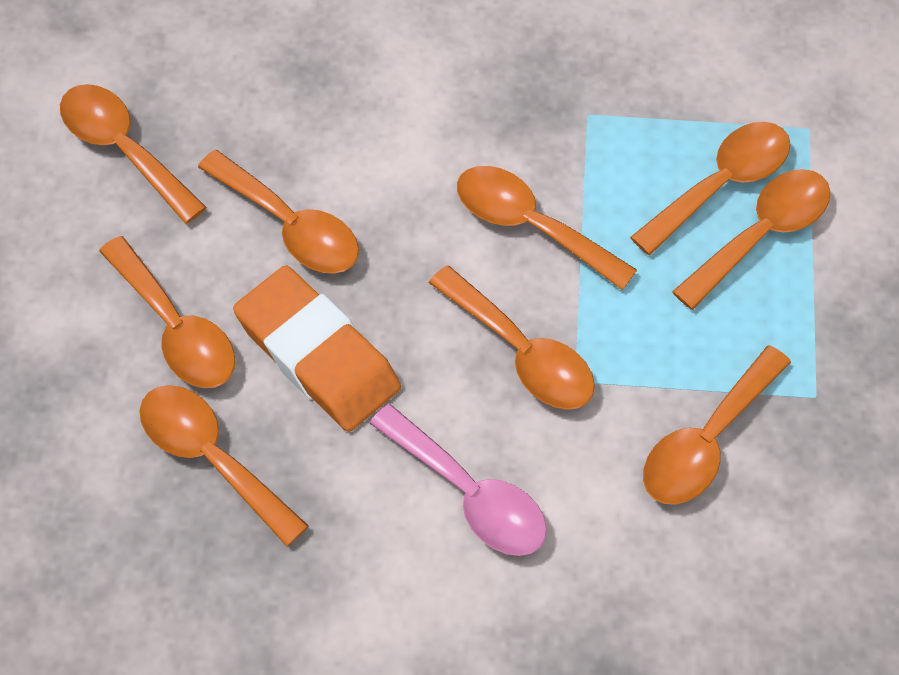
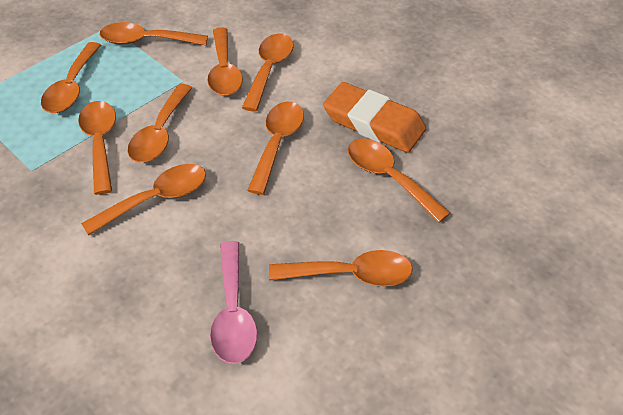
orange spoon: 9 -> 10

